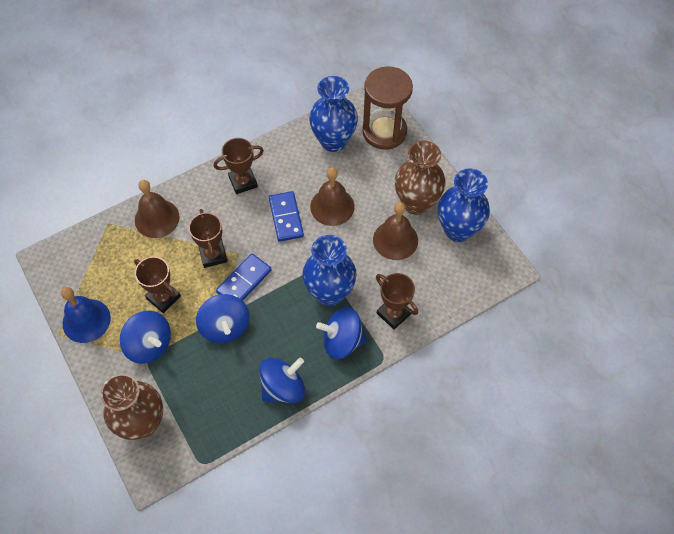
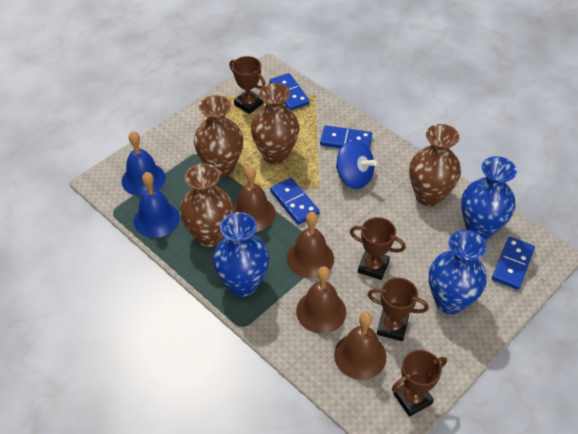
blue bell: 1 -> 2
blue domino: 2 -> 4
blue spinning top: 4 -> 1
brown bell: 3 -> 4
brown hourglass: 1 -> 0
brown vase: 2 -> 4

